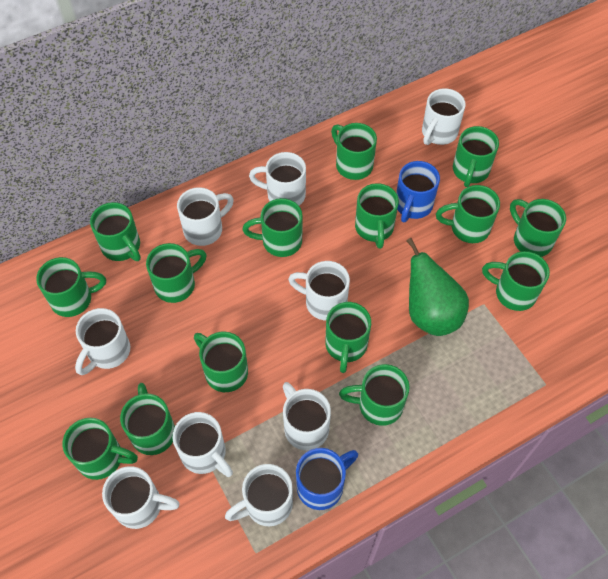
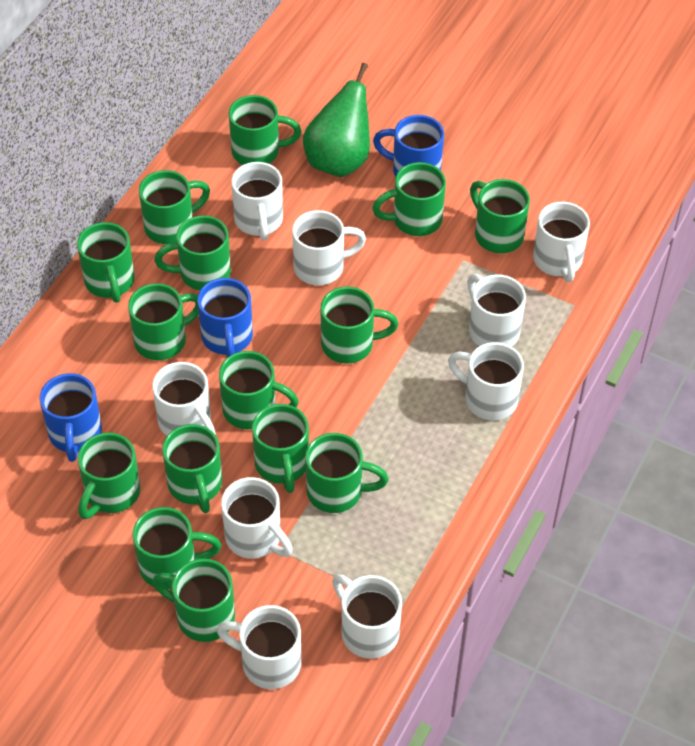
blue mug: 2 -> 3

